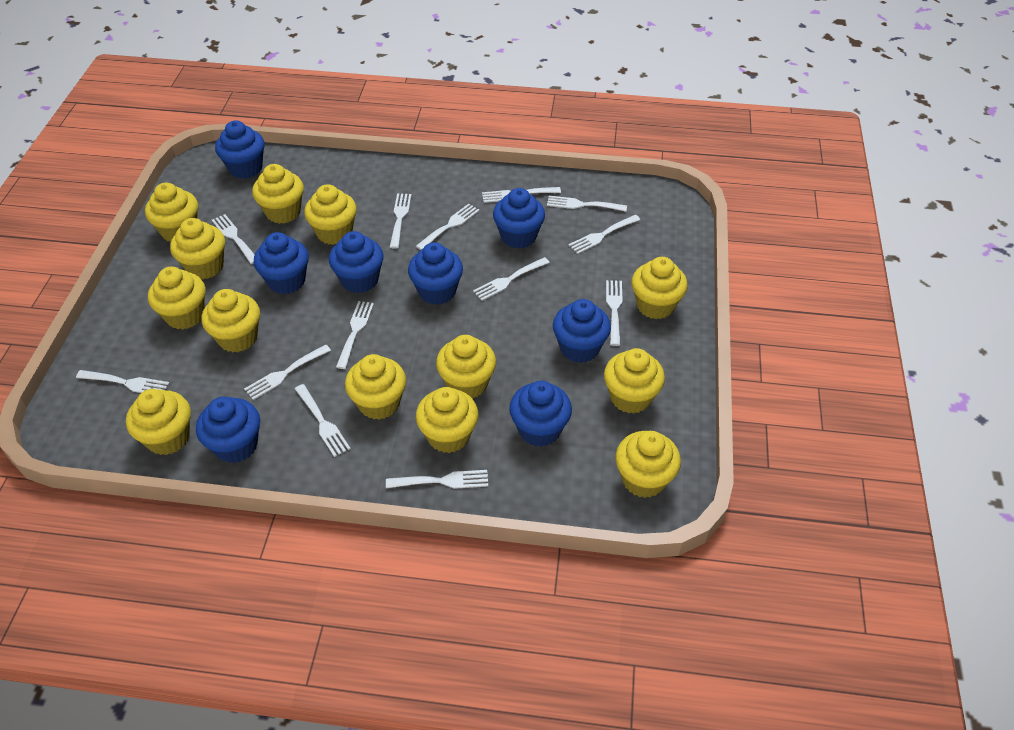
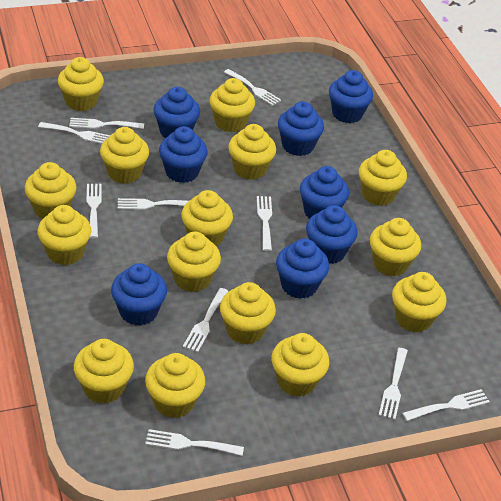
white fork: 13 -> 10
yellow cupcake: 13 -> 15

